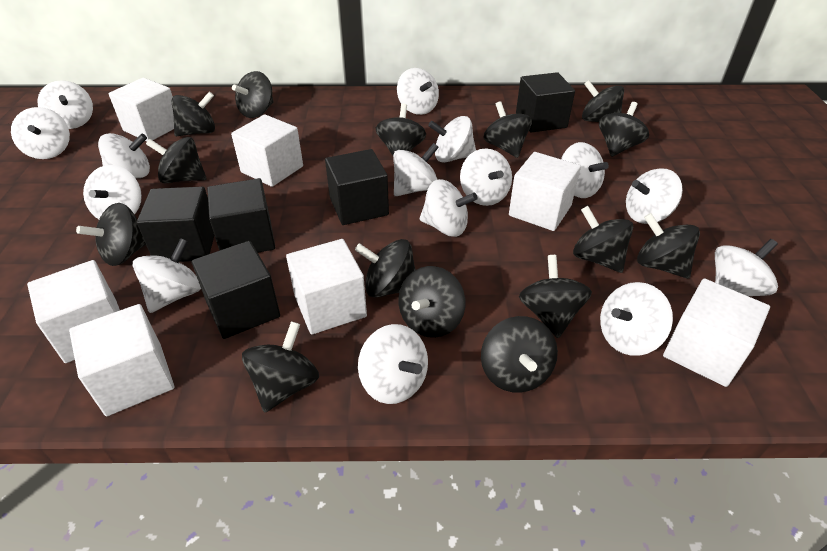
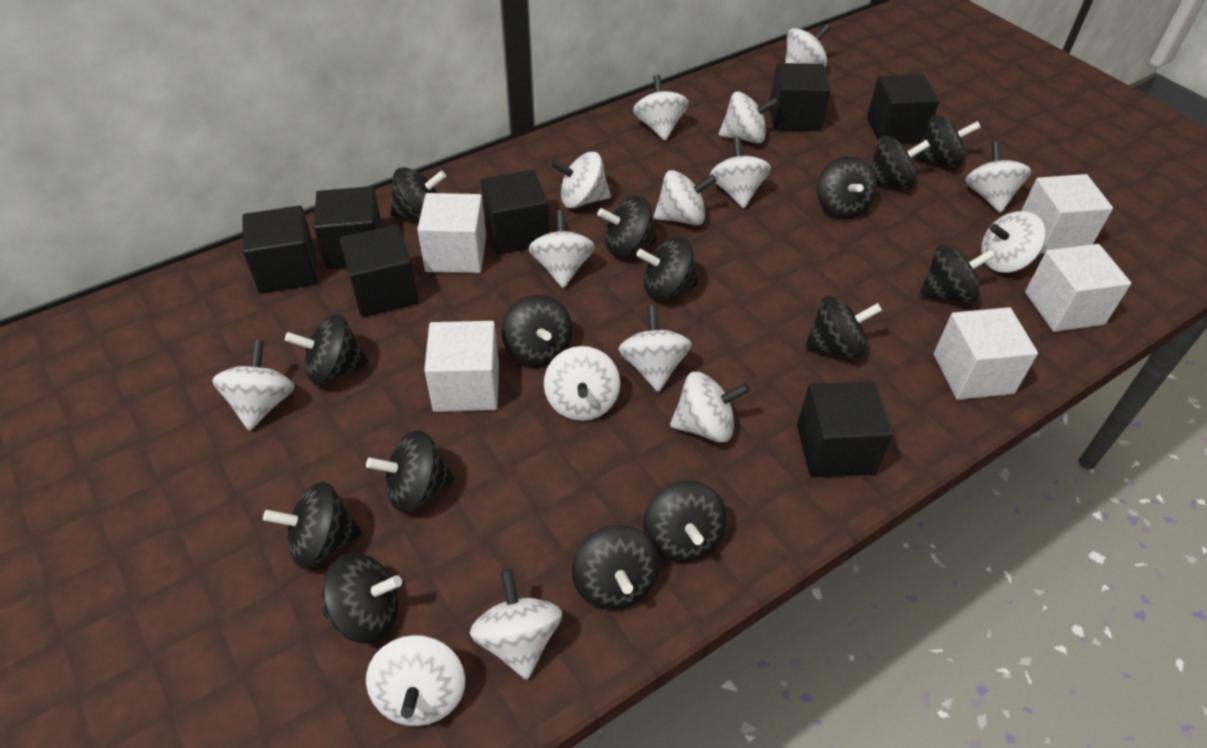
black cube: 5 -> 7
white cube: 7 -> 5

